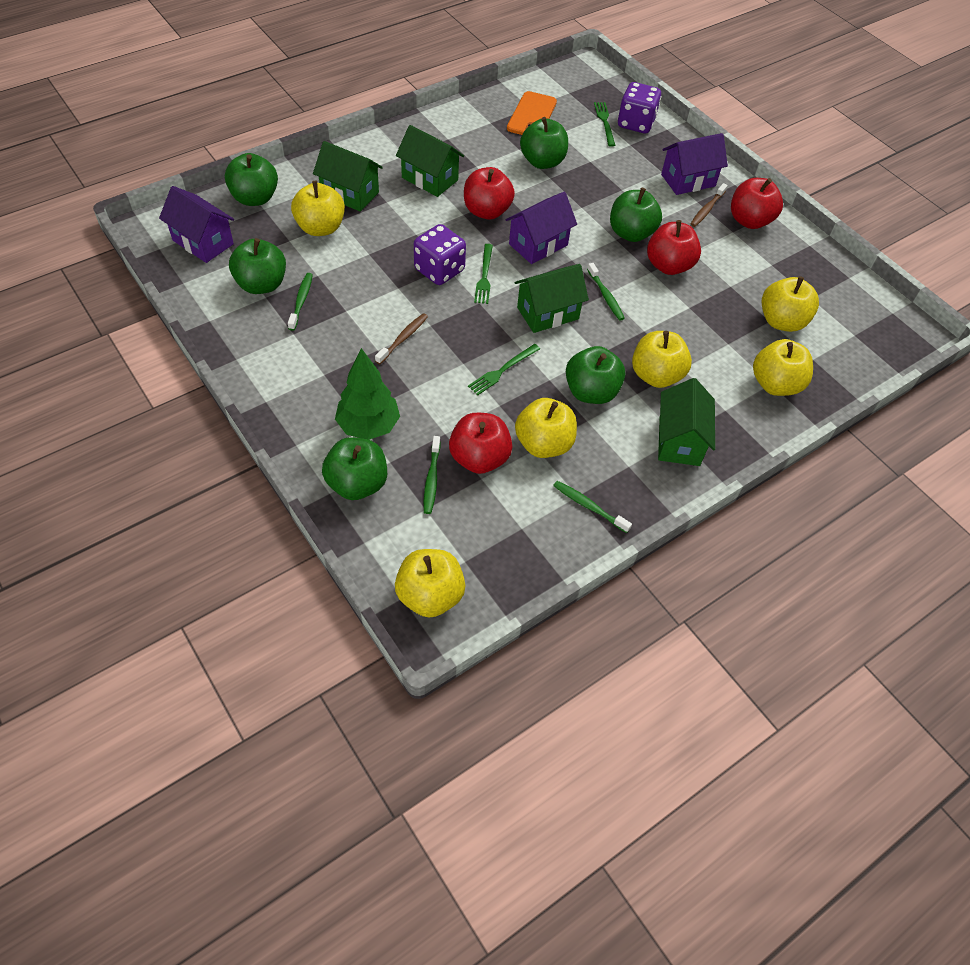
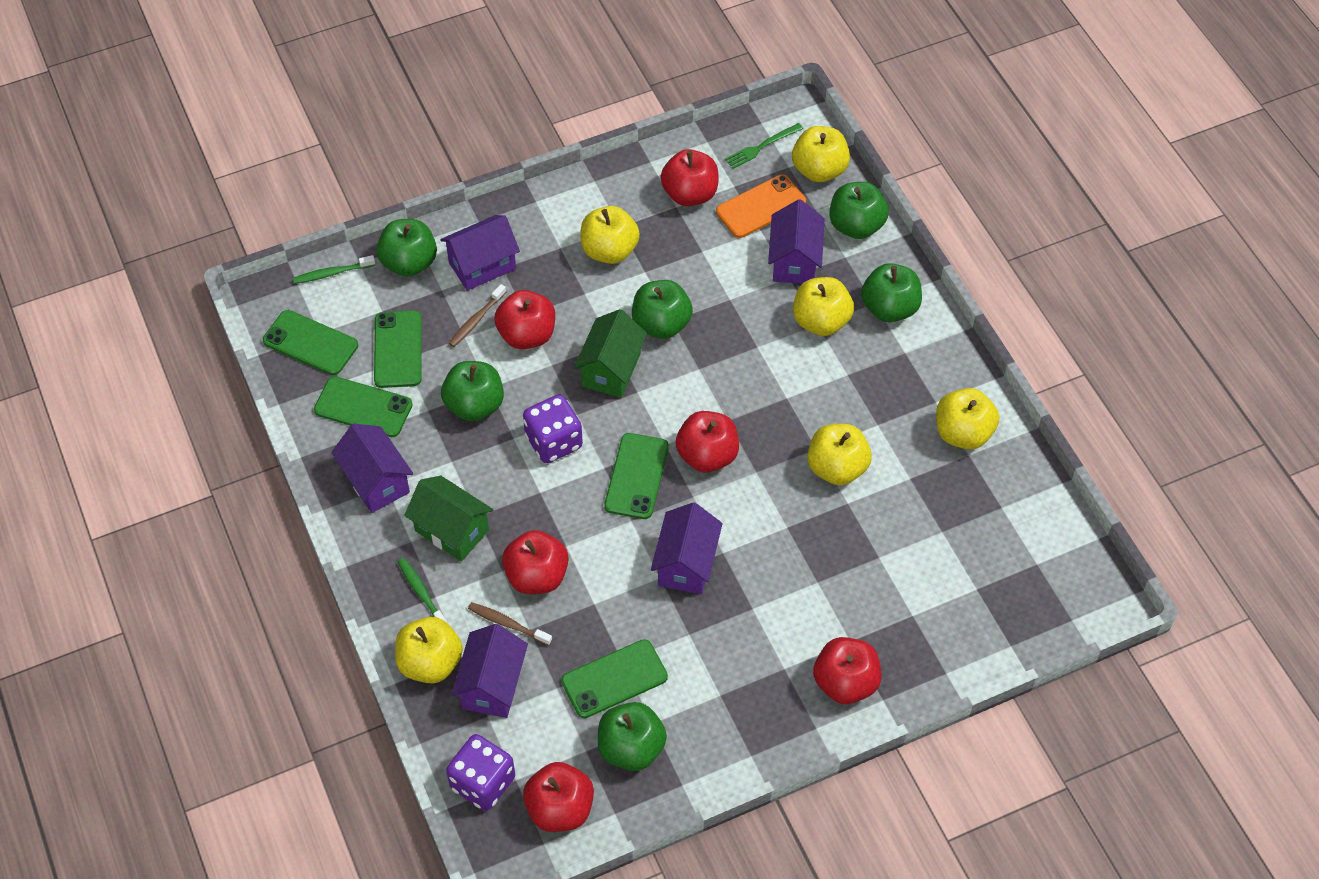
green fork: 3 -> 1
green house: 4 -> 2
green phone: 0 -> 5
green toothbrush: 4 -> 2
green tree: 1 -> 0
purple house: 3 -> 5
red apple: 4 -> 6

